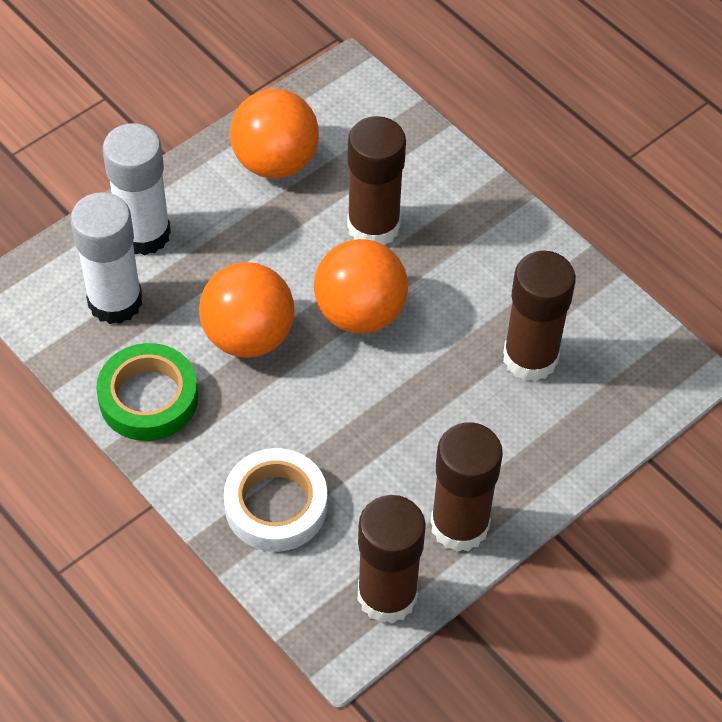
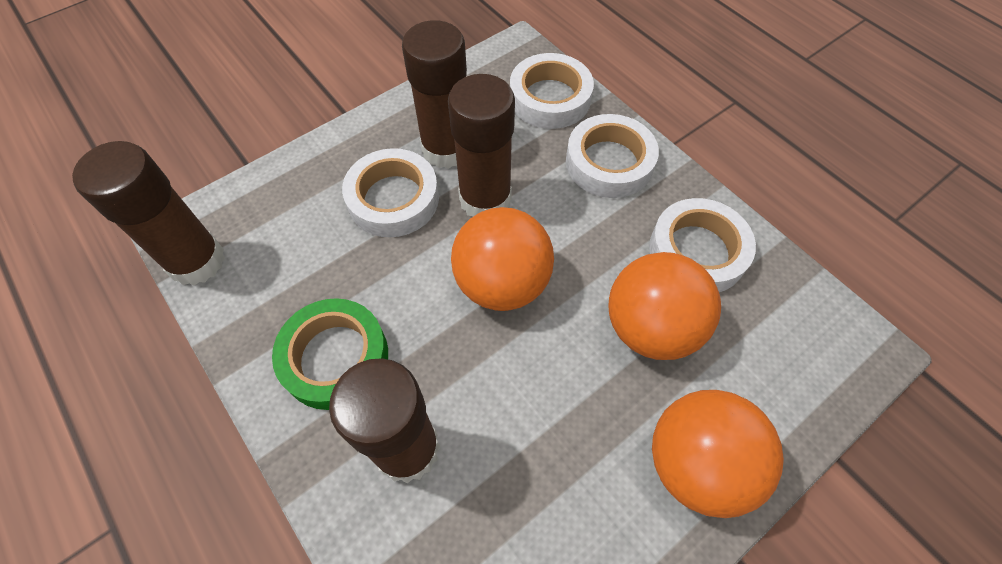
white glue stick: 2 -> 0
white tape: 1 -> 4

